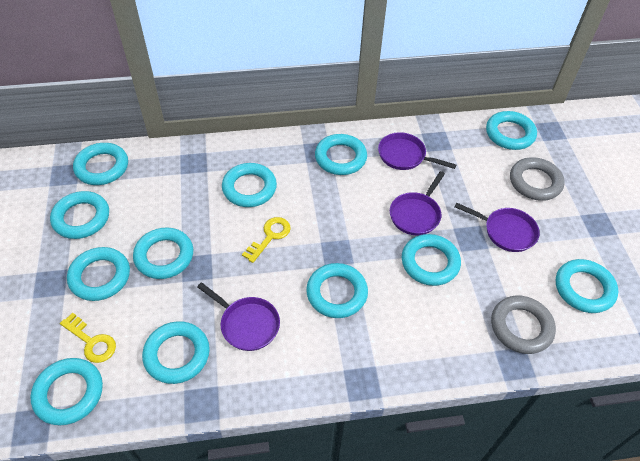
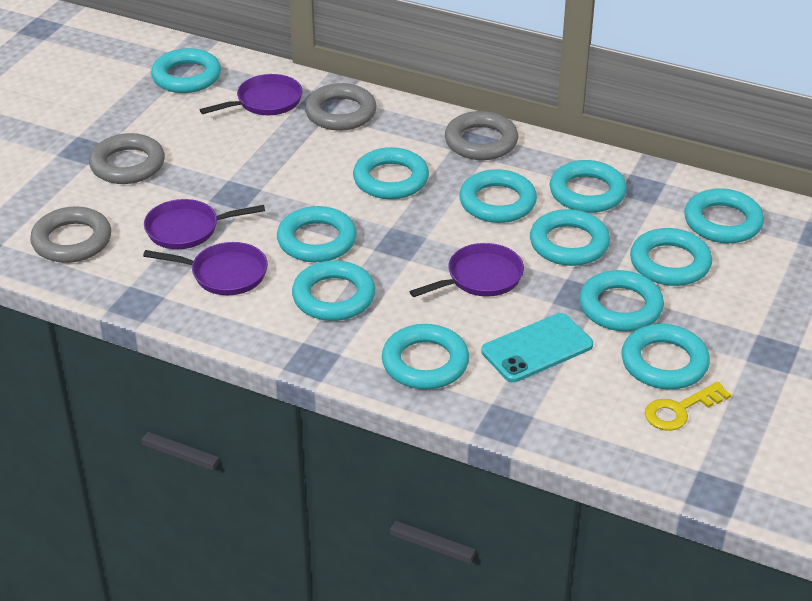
grey ring: 2 -> 4
turquoise phone: 0 -> 1
yellow key: 2 -> 1

